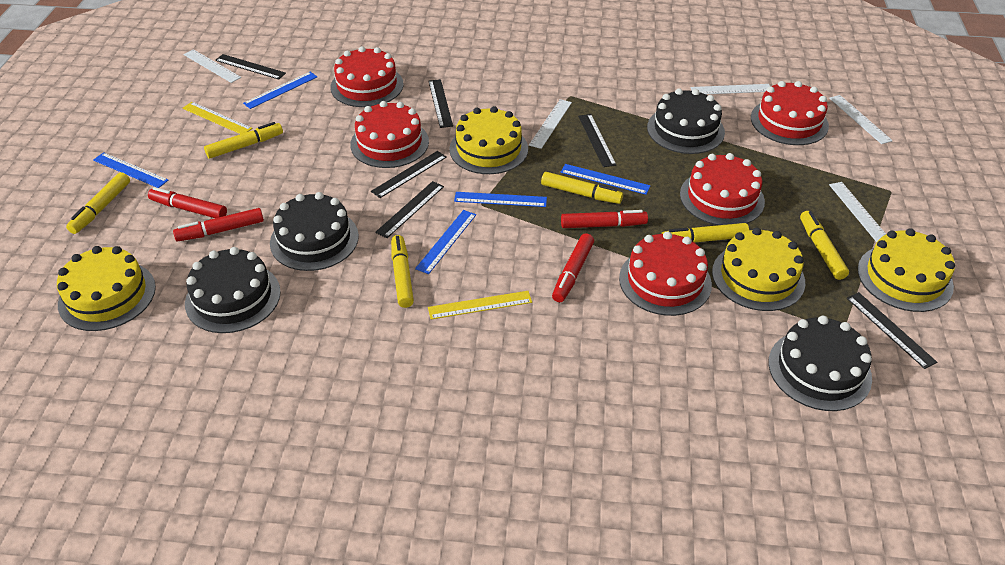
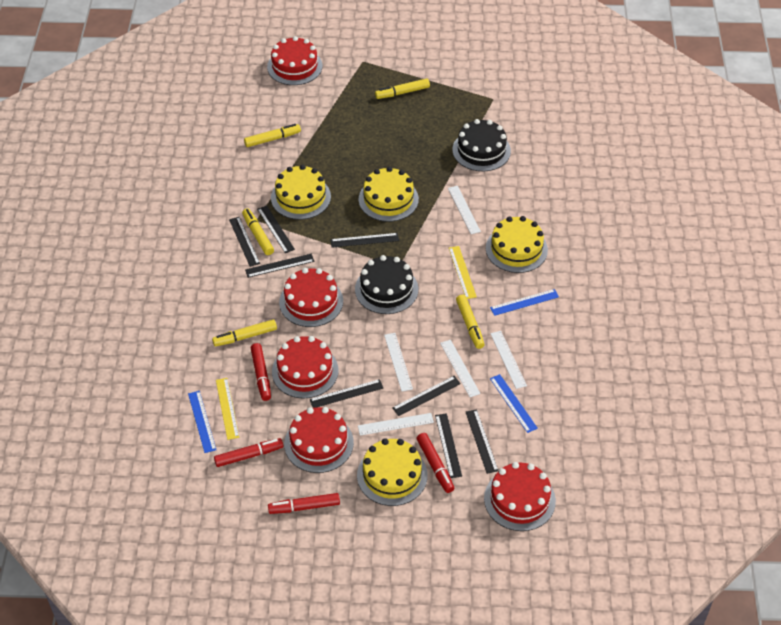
black cake: 4 -> 2
black ruler: 6 -> 8
blue ruler: 5 -> 3
yellow marker: 6 -> 5

